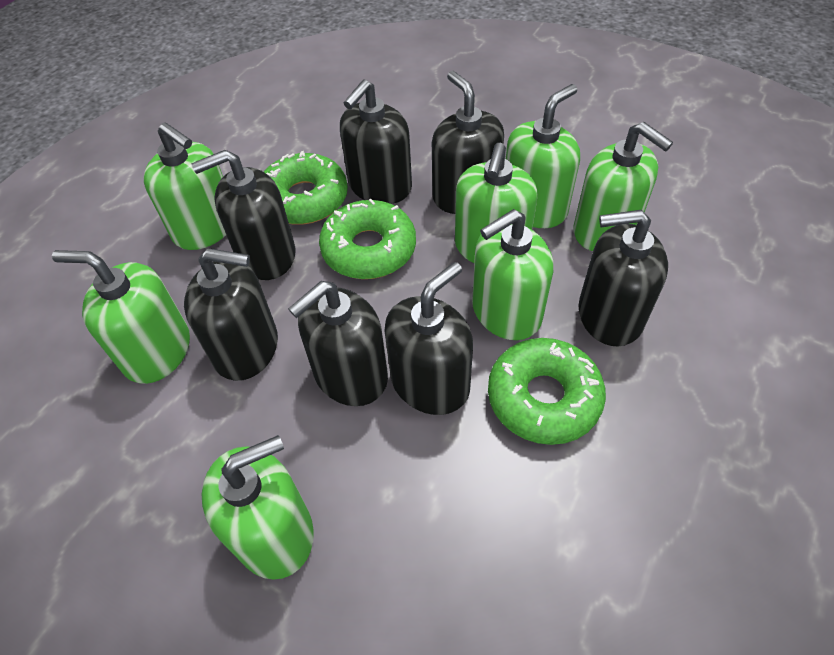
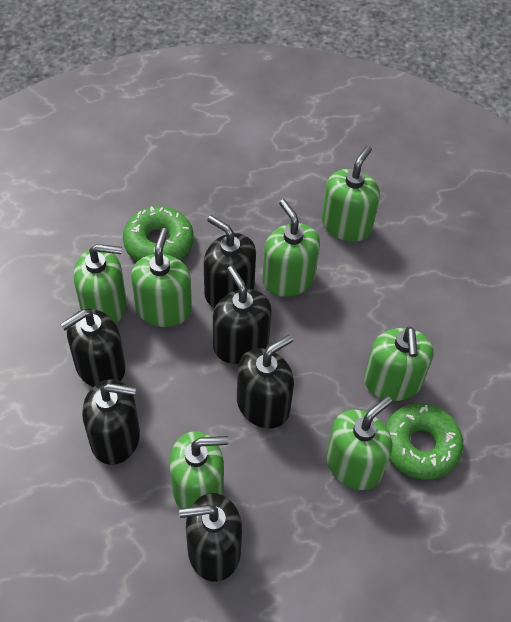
black soap dispenser: 7 -> 6
green donut: 3 -> 2

